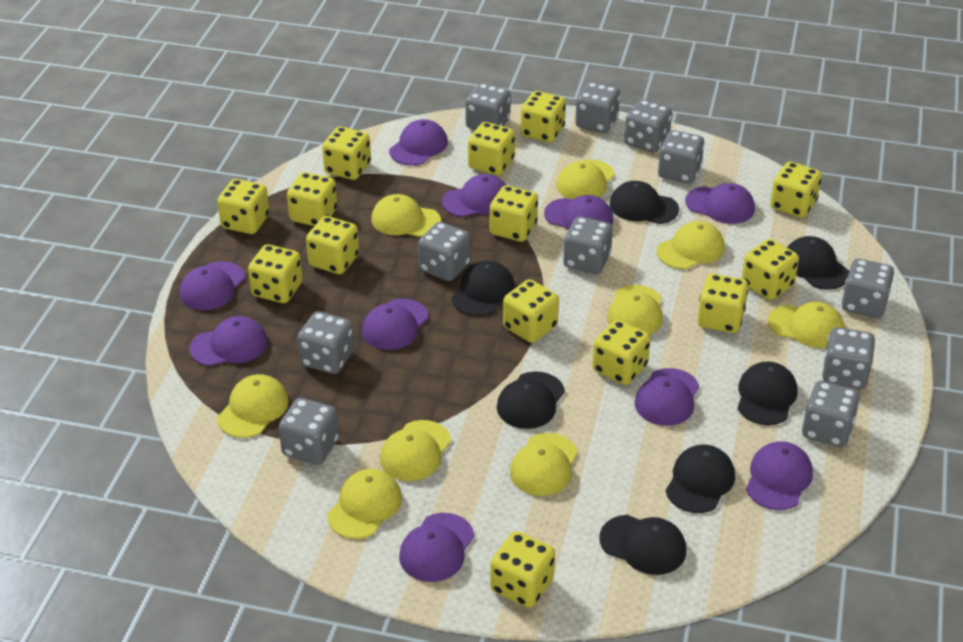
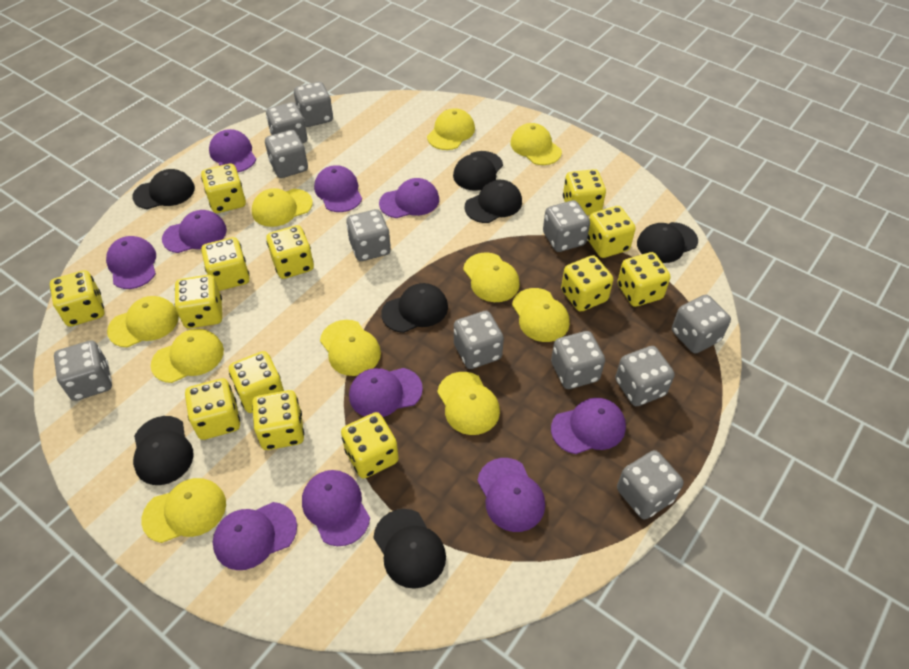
yellow cap: 9 -> 10
yellow dice: 14 -> 13

